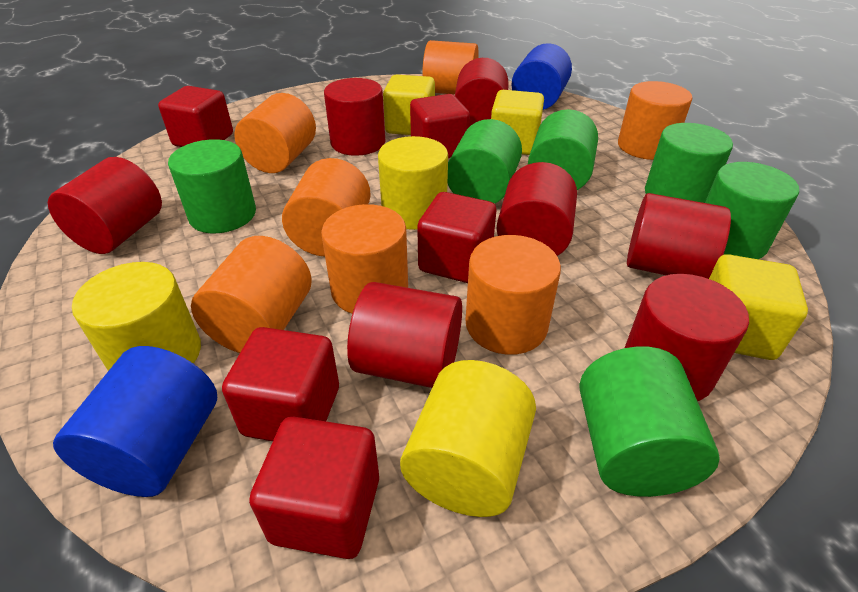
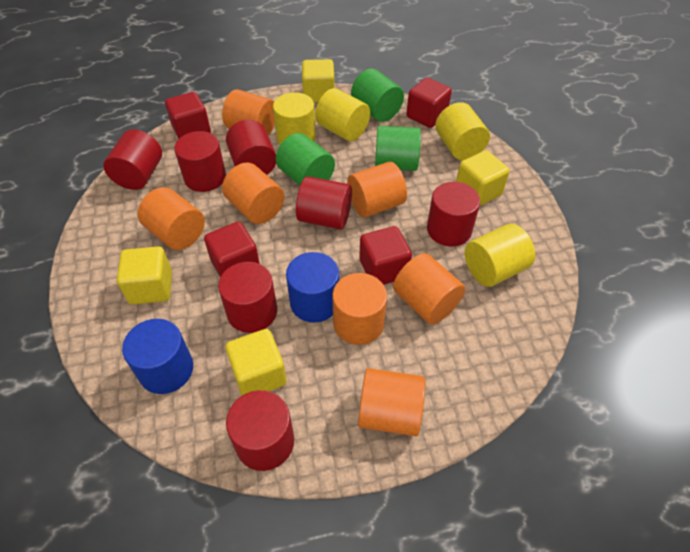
green cylinder: 6 -> 3
red cube: 5 -> 4
yellow cube: 3 -> 4
yellow cylinder: 3 -> 4

